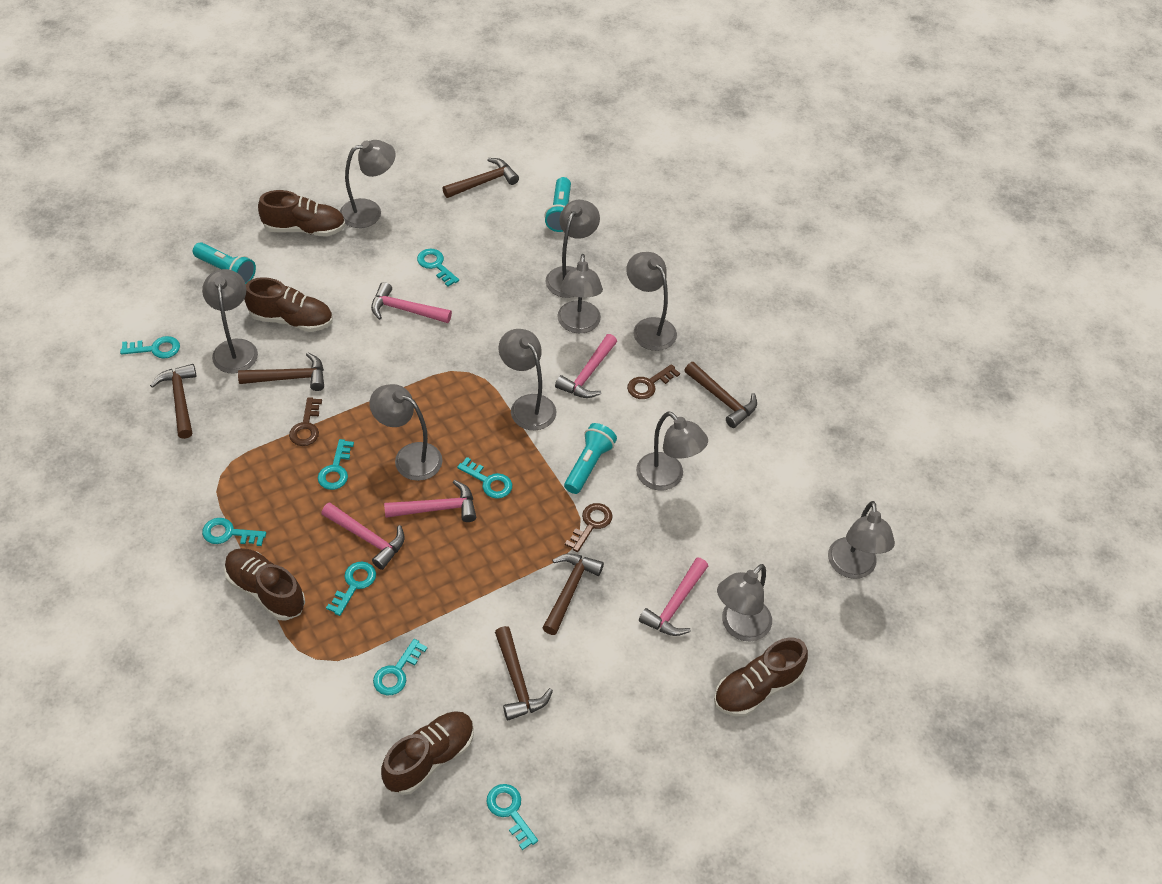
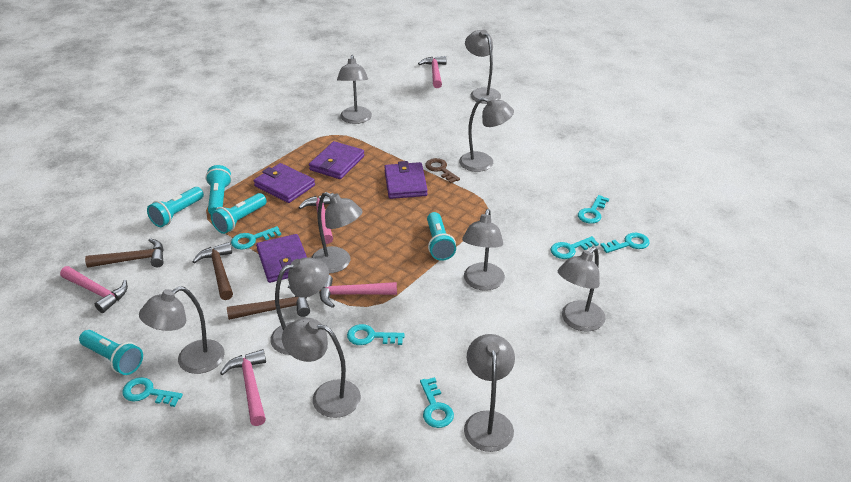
brown hammer: 6 -> 3
brown key: 3 -> 1
brown shoe: 5 -> 0
purple wallet: 0 -> 4
turquoise flashlight: 3 -> 5
turquoise key: 8 -> 7

